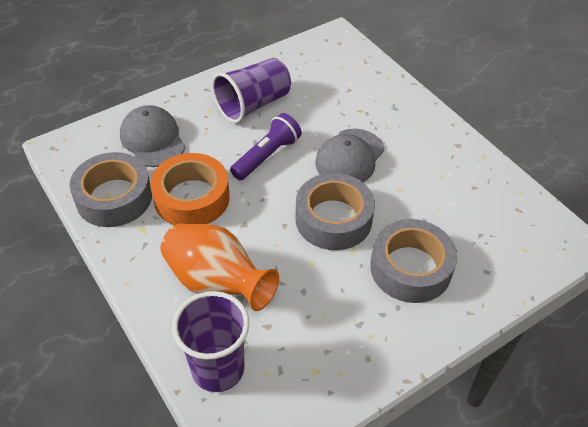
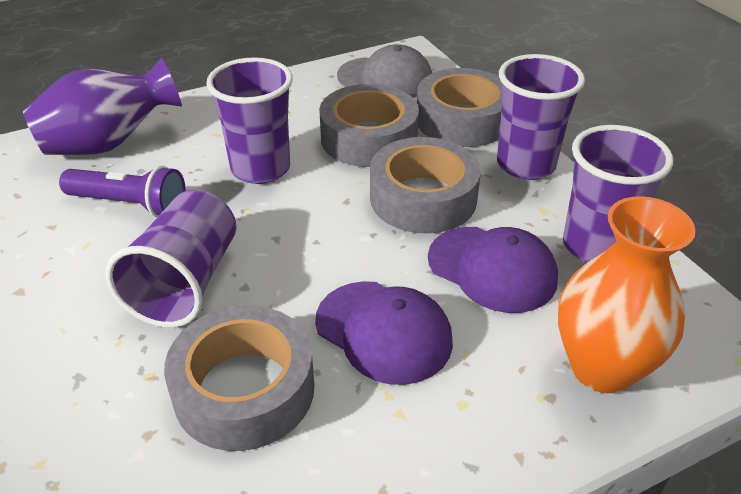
grey cap: 2 -> 1
grey tape: 3 -> 4
orange tape: 1 -> 0
purple cap: 0 -> 2
purple cup: 2 -> 4
purple vase: 0 -> 1

